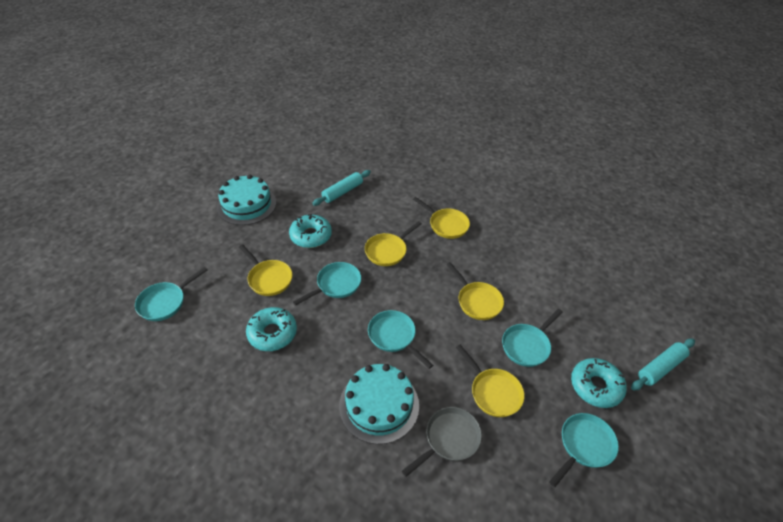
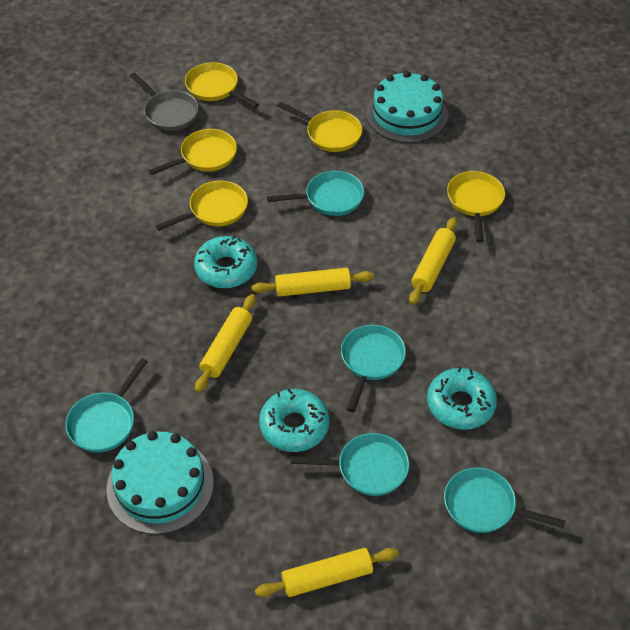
turquoise rolling pin: 2 -> 0
yellow rolling pin: 0 -> 4

